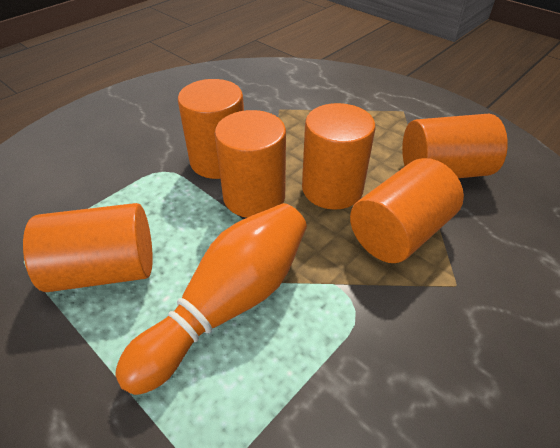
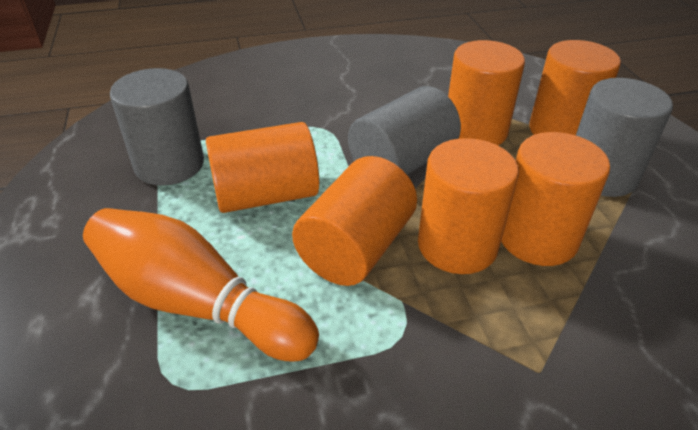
grey cylinder: 0 -> 3

